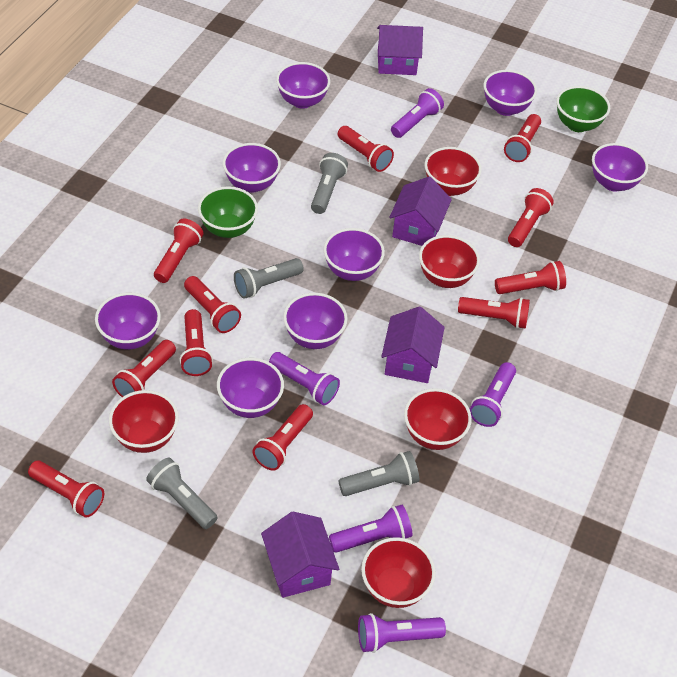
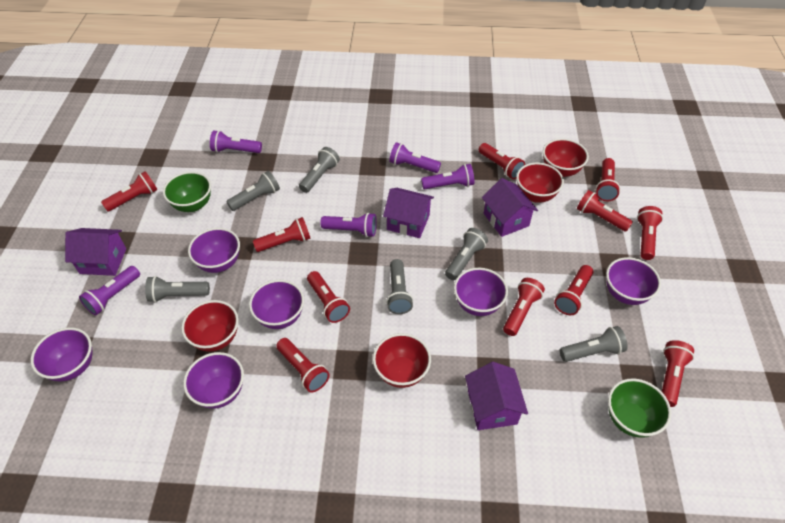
grey flashlight: 4 -> 6
purple bowl: 8 -> 6
red bowl: 5 -> 4

